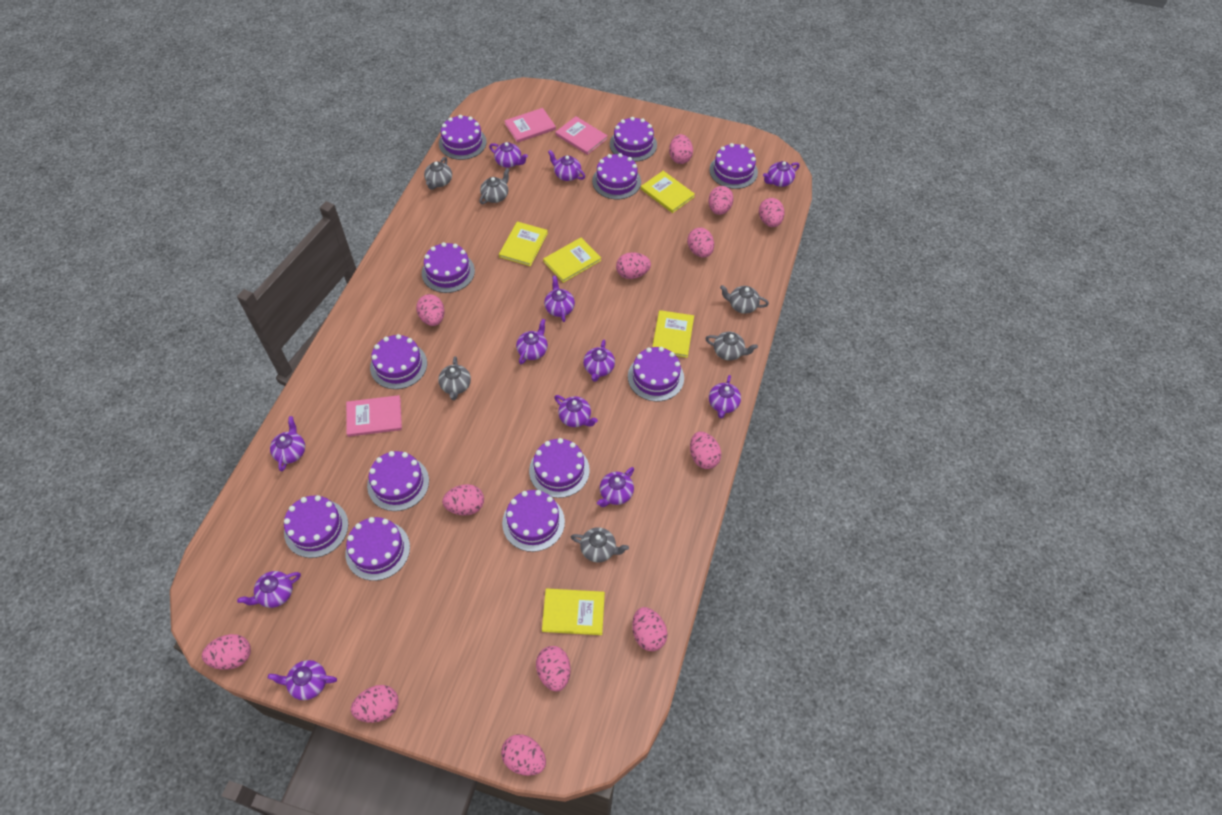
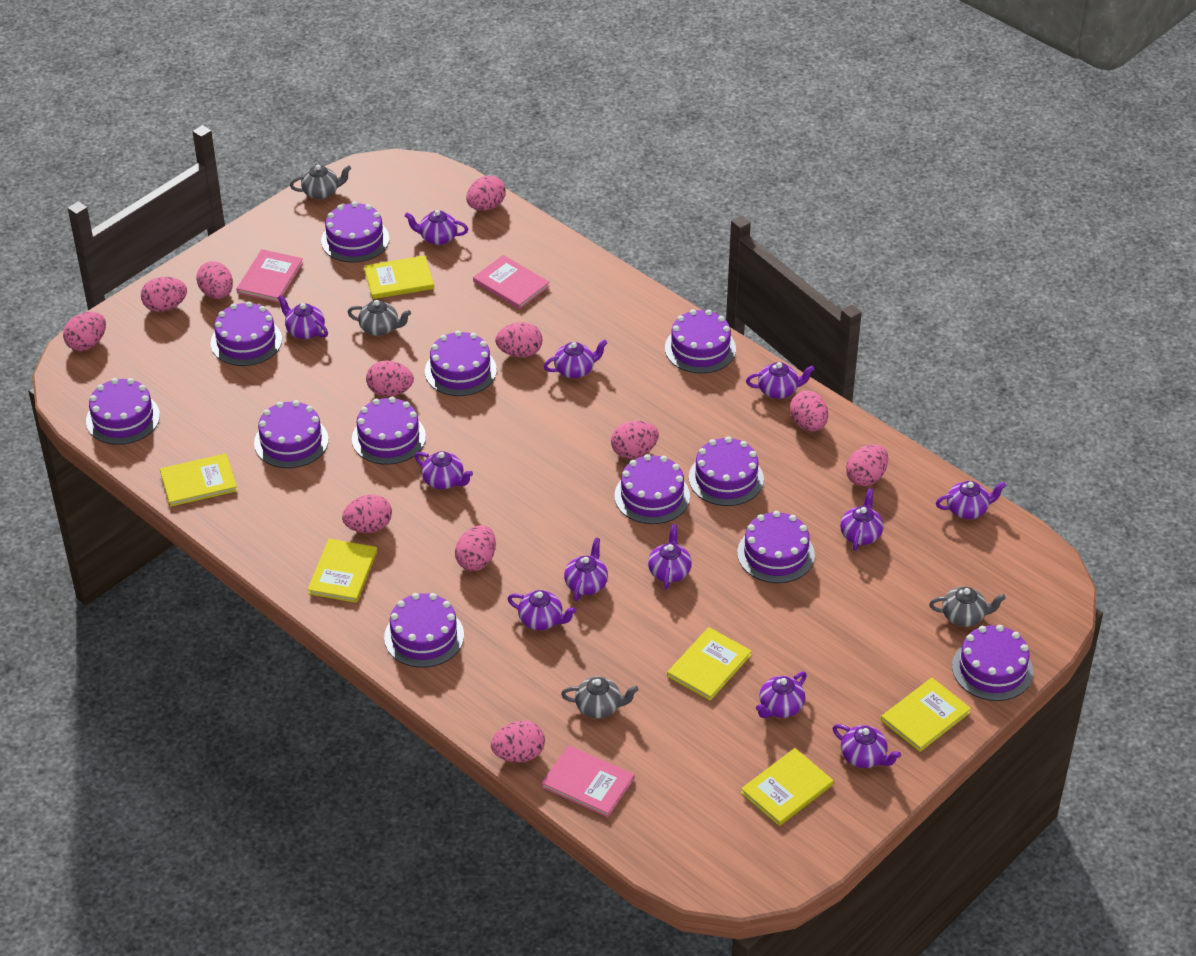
grey teapot: 6 -> 4
pink egg: 13 -> 12
yellow book: 5 -> 6

